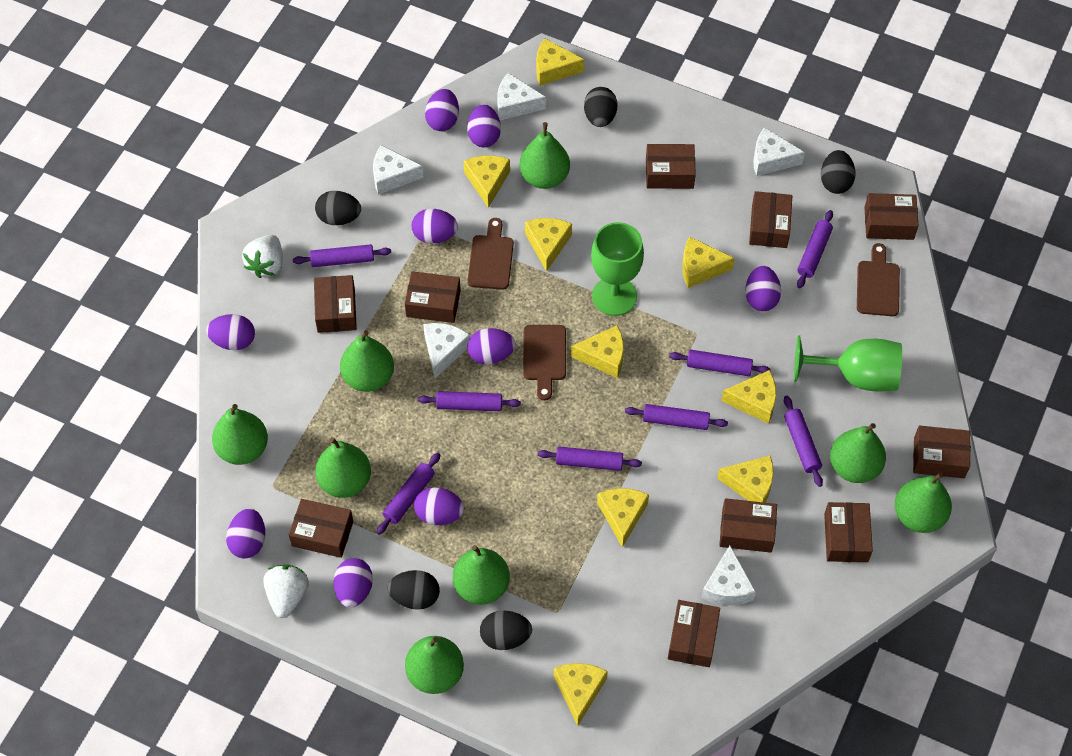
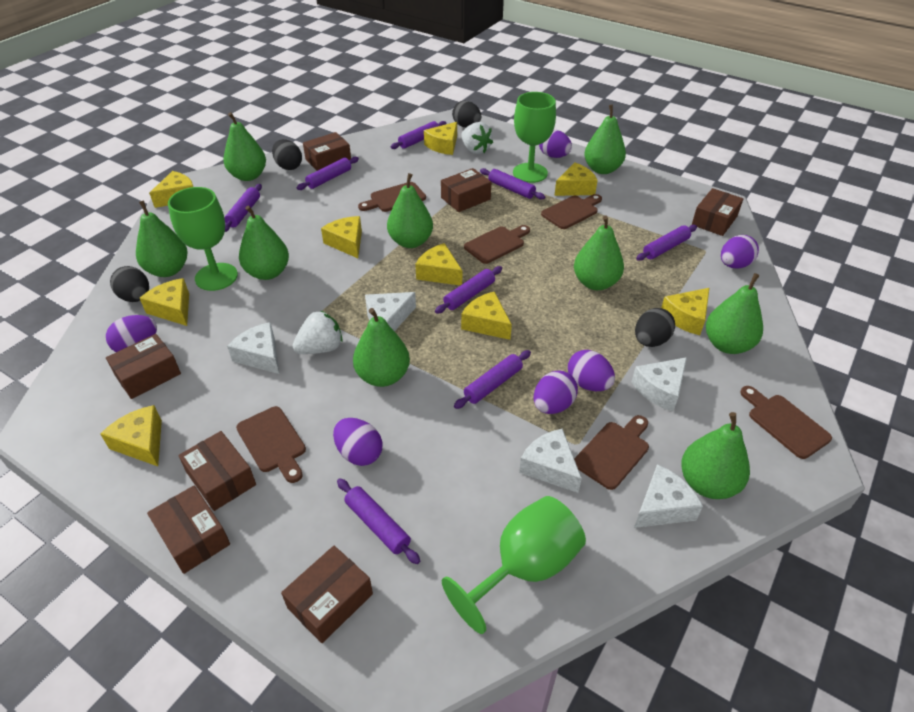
black egg: 5 -> 4
brown box: 10 -> 7
brown cutting board: 3 -> 6
green goblet: 2 -> 3
green pear: 8 -> 9
purple egg: 9 -> 6

